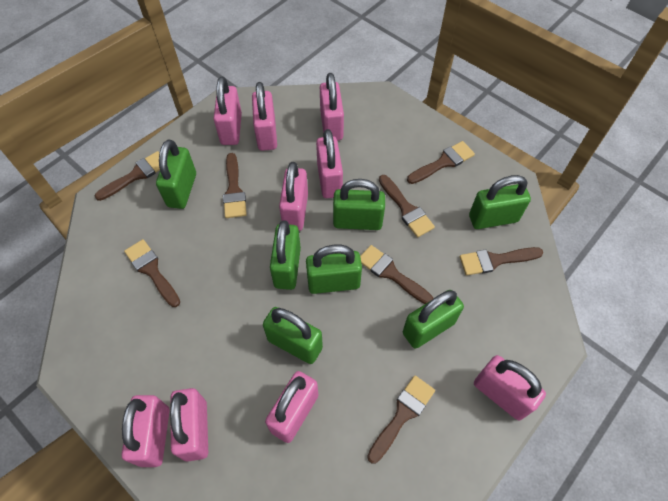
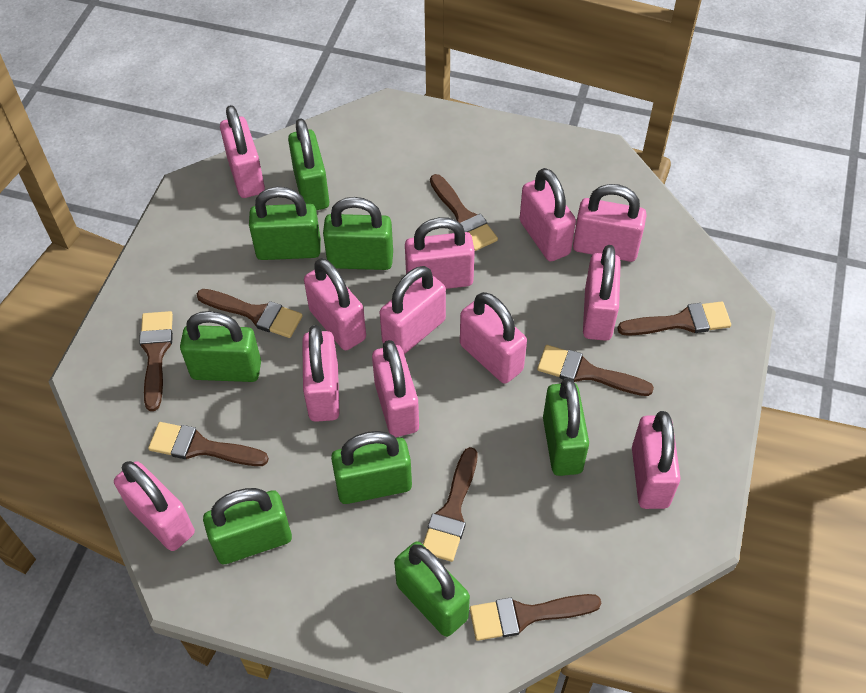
green padlock: 7 -> 8
pink padlock: 9 -> 12

